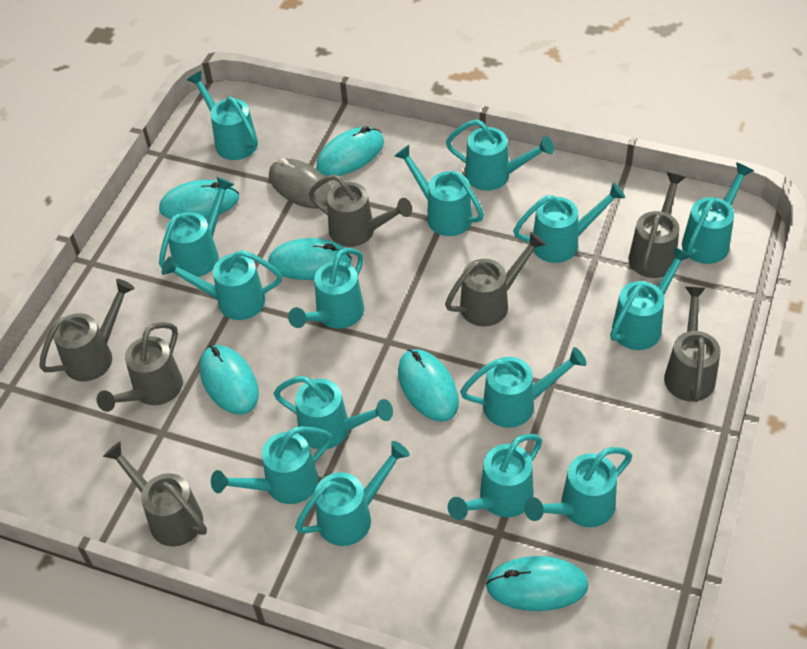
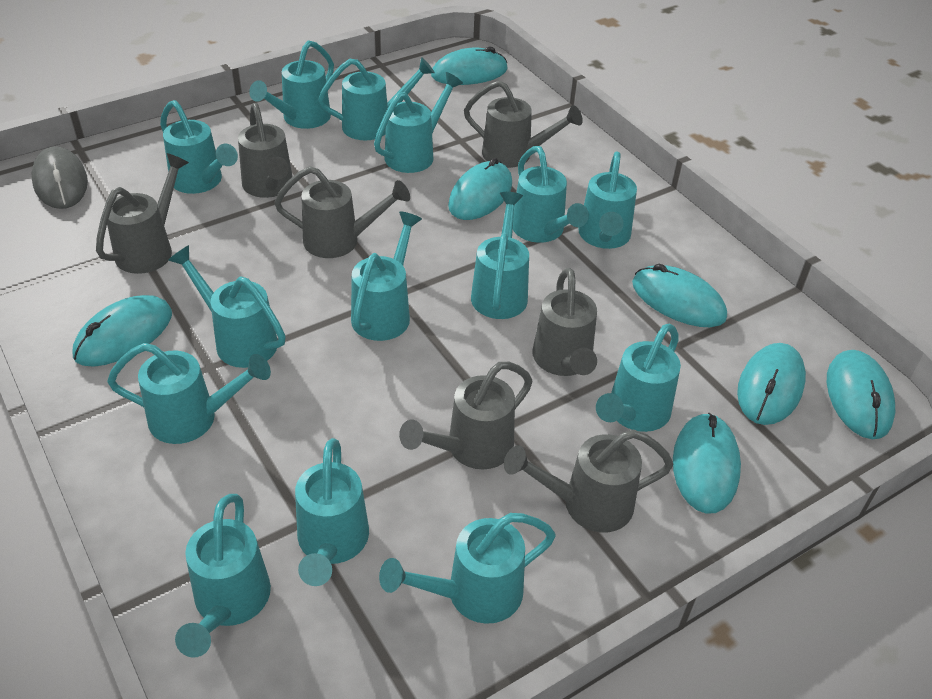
turquoise mouse: 6 -> 7
turquoise watering can: 15 -> 14

